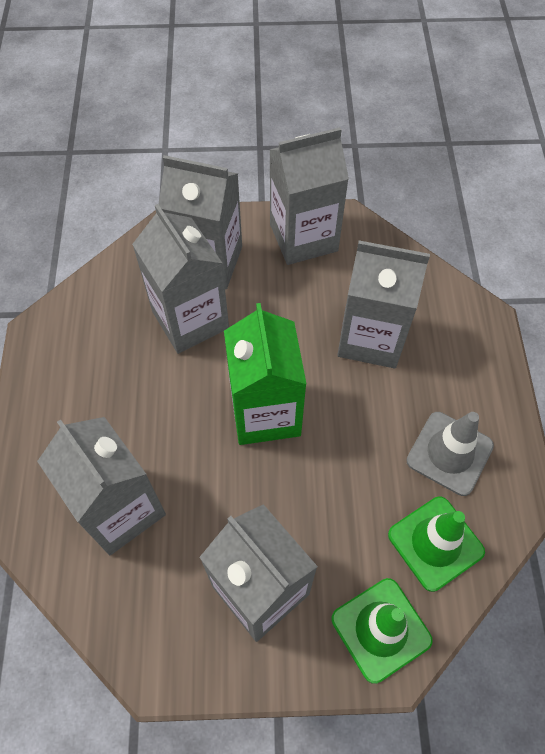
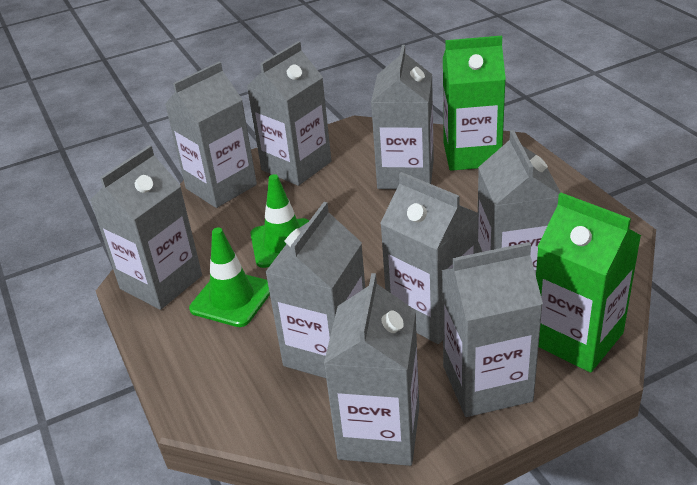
green carton: 1 -> 2
grey carton: 6 -> 9
grey traffic cone: 1 -> 0

